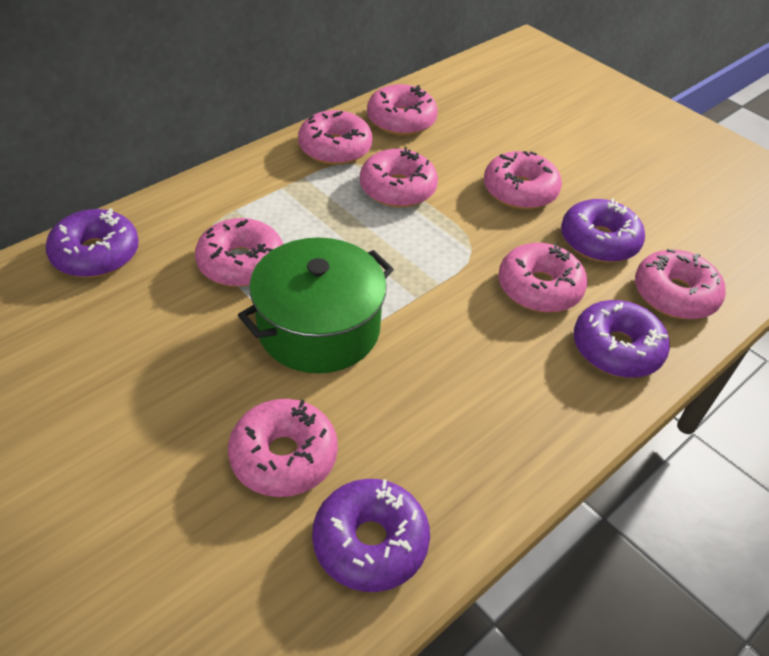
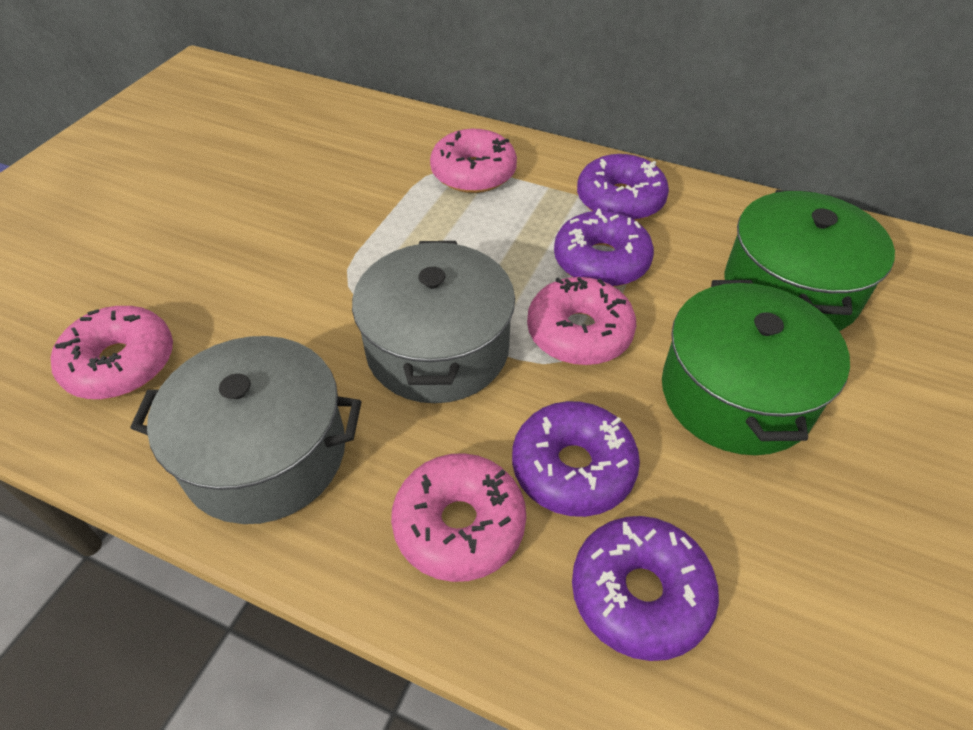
green pot: 1 -> 2
grey pot: 0 -> 2
pink donut: 8 -> 4

